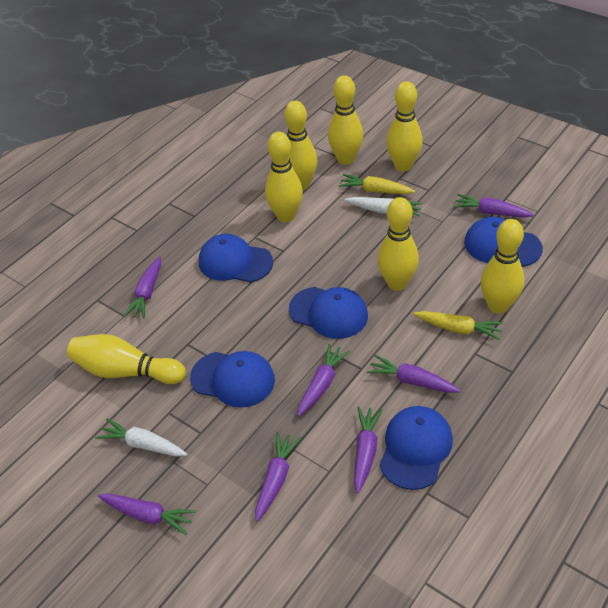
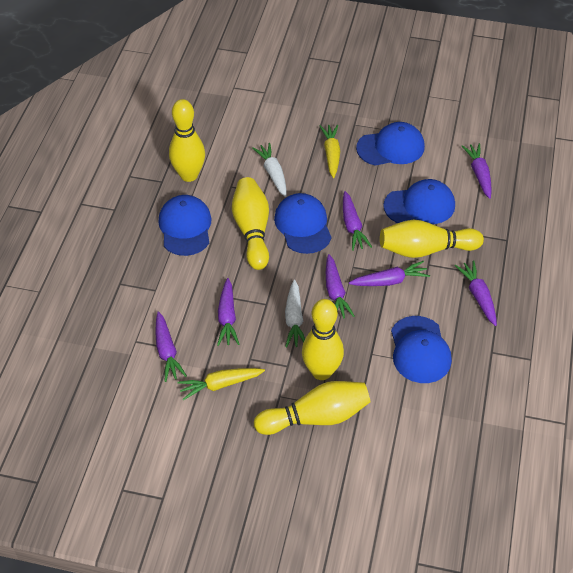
yellow bowling pin: 7 -> 5

